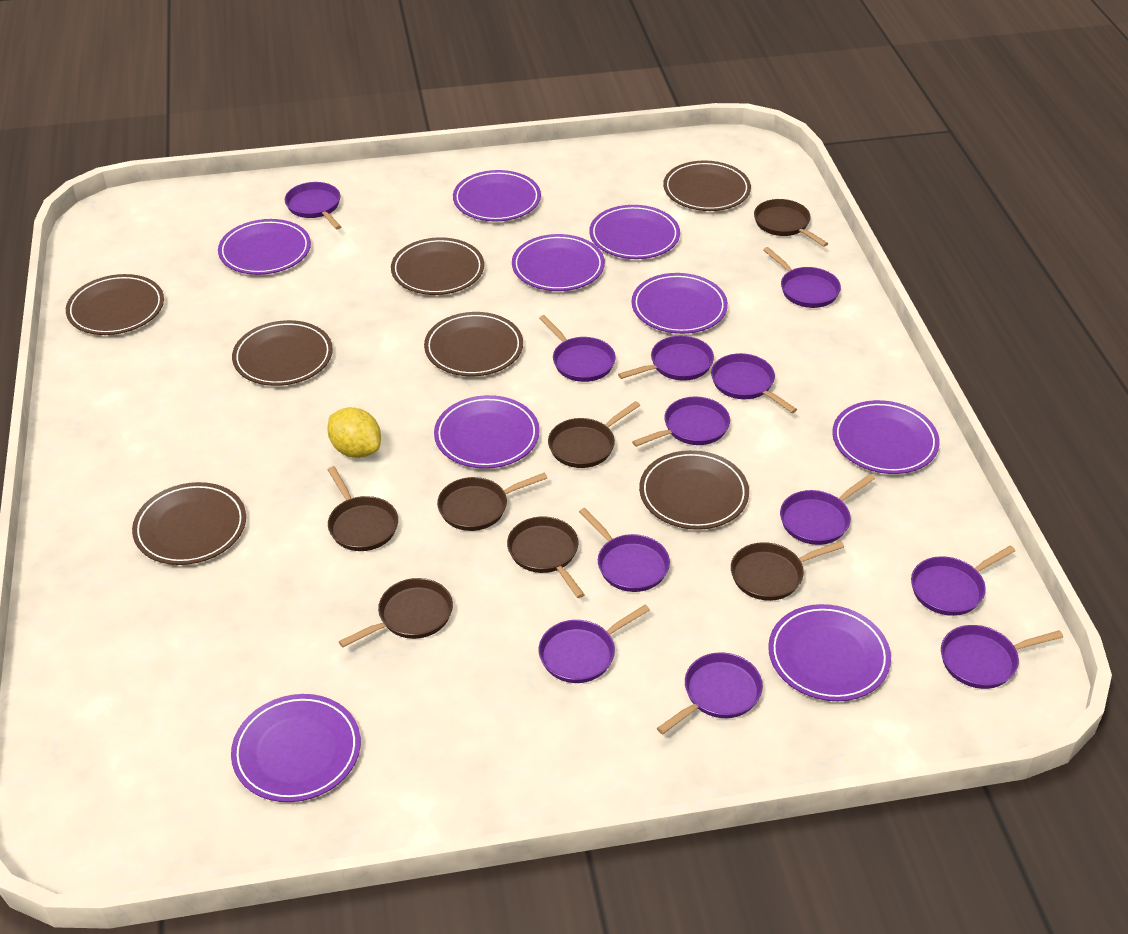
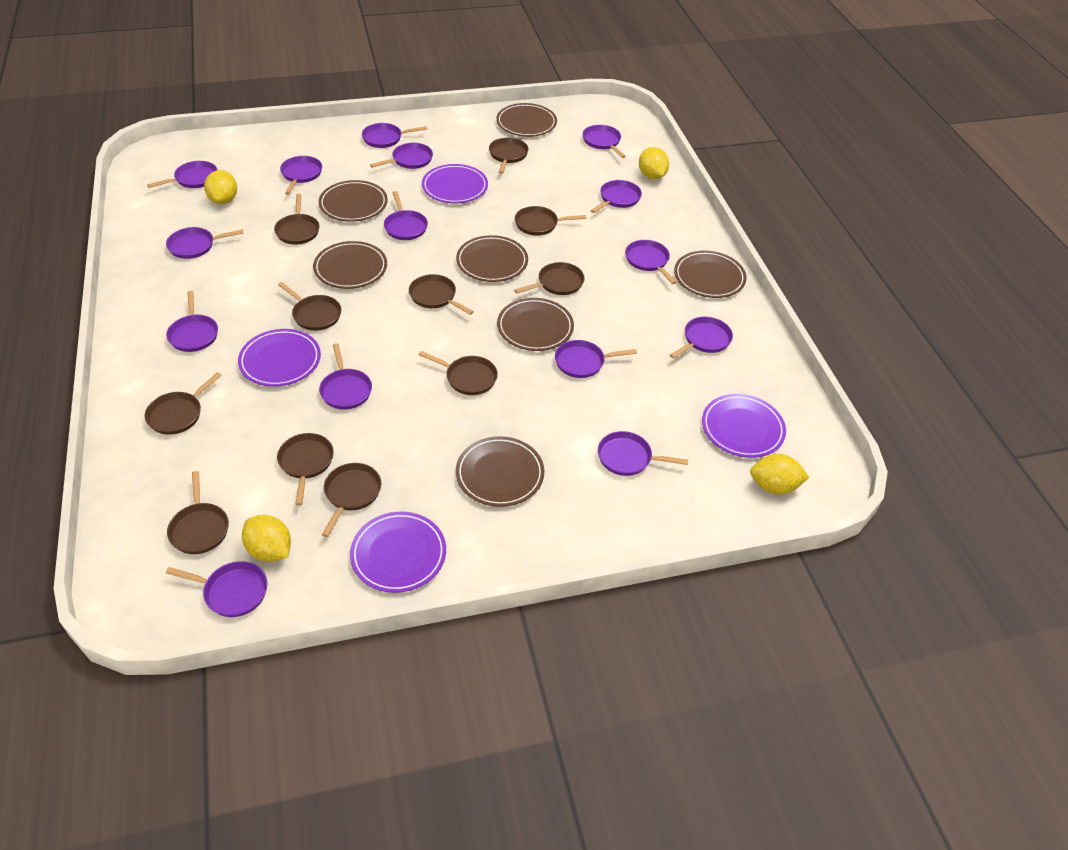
brown pan: 7 -> 11
purple pan: 12 -> 15
purple plate: 9 -> 4
yellow lemon: 1 -> 4

